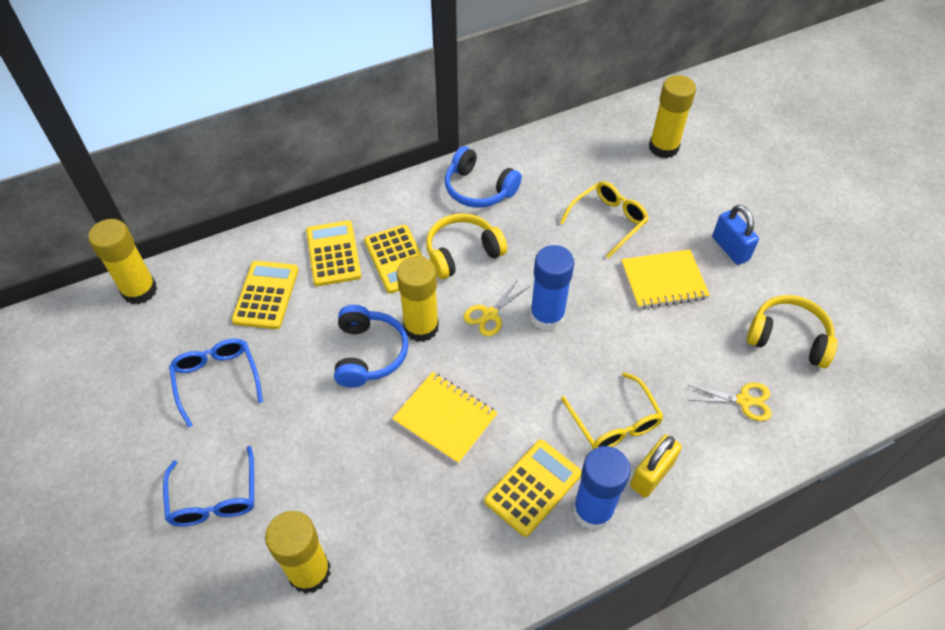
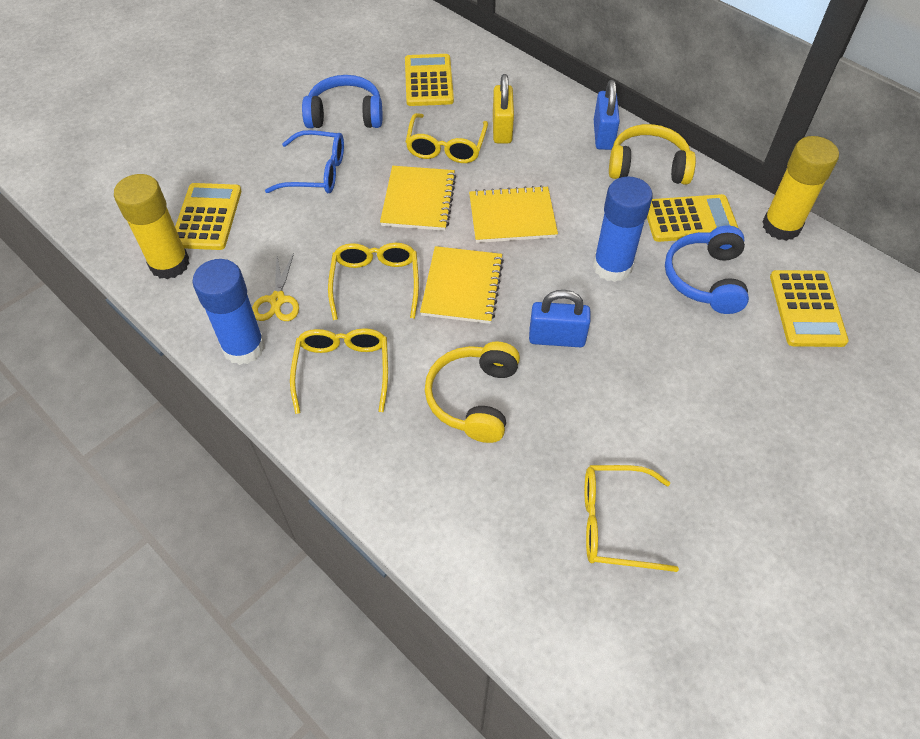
blue glasses: 2 -> 1
blue padlock: 1 -> 2
yellow glasses: 2 -> 4
yellow glue stick: 4 -> 2
yellow notebook: 2 -> 3
yellow scissors: 2 -> 1

